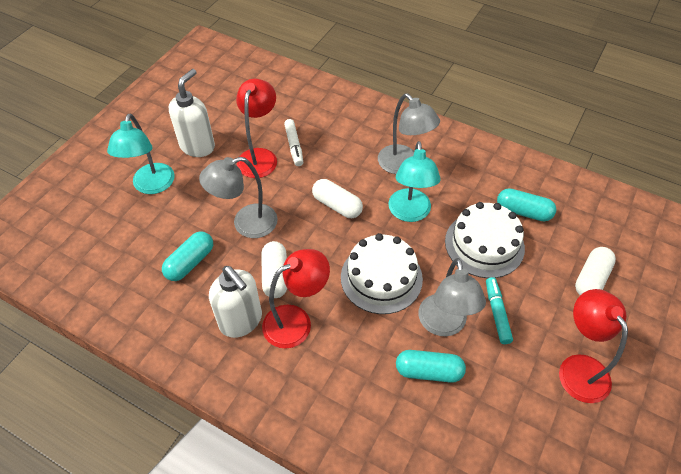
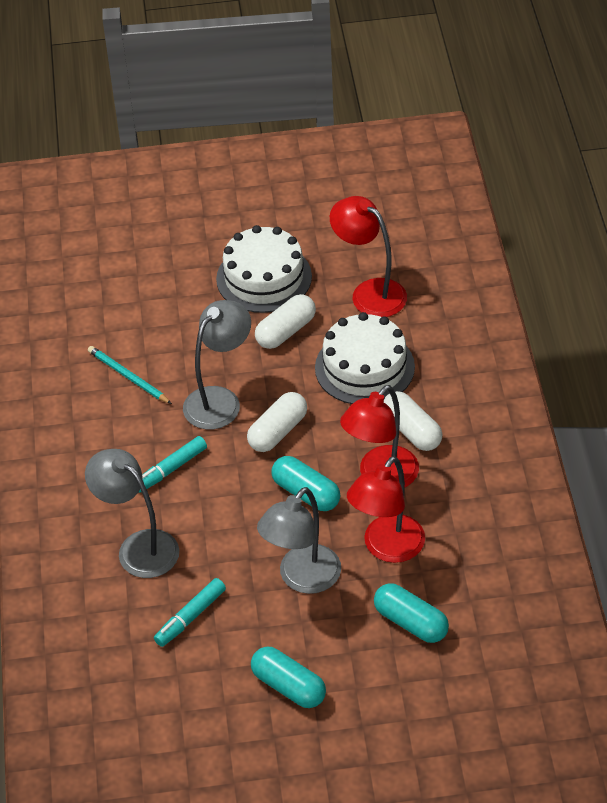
turquoise lamp: 2 -> 0
turquoise marker: 1 -> 2
turquoise pencil: 0 -> 1
white marker: 1 -> 0
white soap dispenser: 2 -> 0

